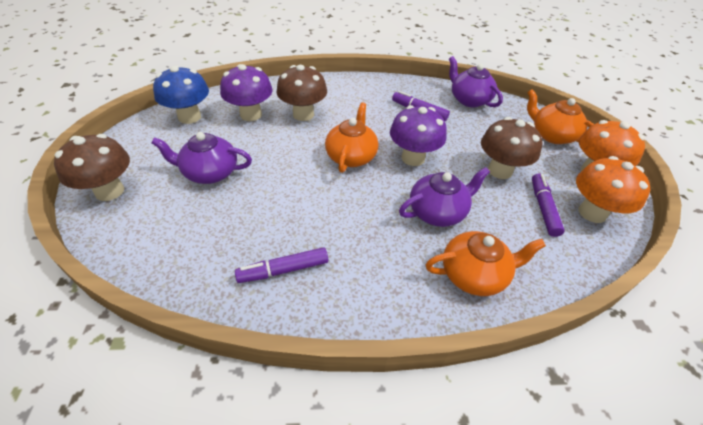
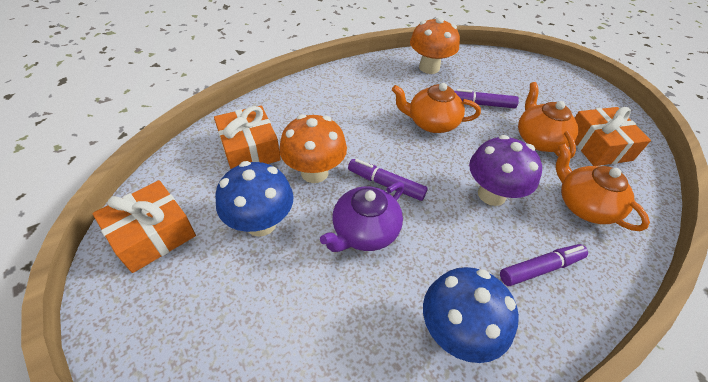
blue mushroom: 1 -> 2
brown mushroom: 3 -> 0
orange gift: 0 -> 3
purple mushroom: 2 -> 1
purple teapot: 3 -> 1

